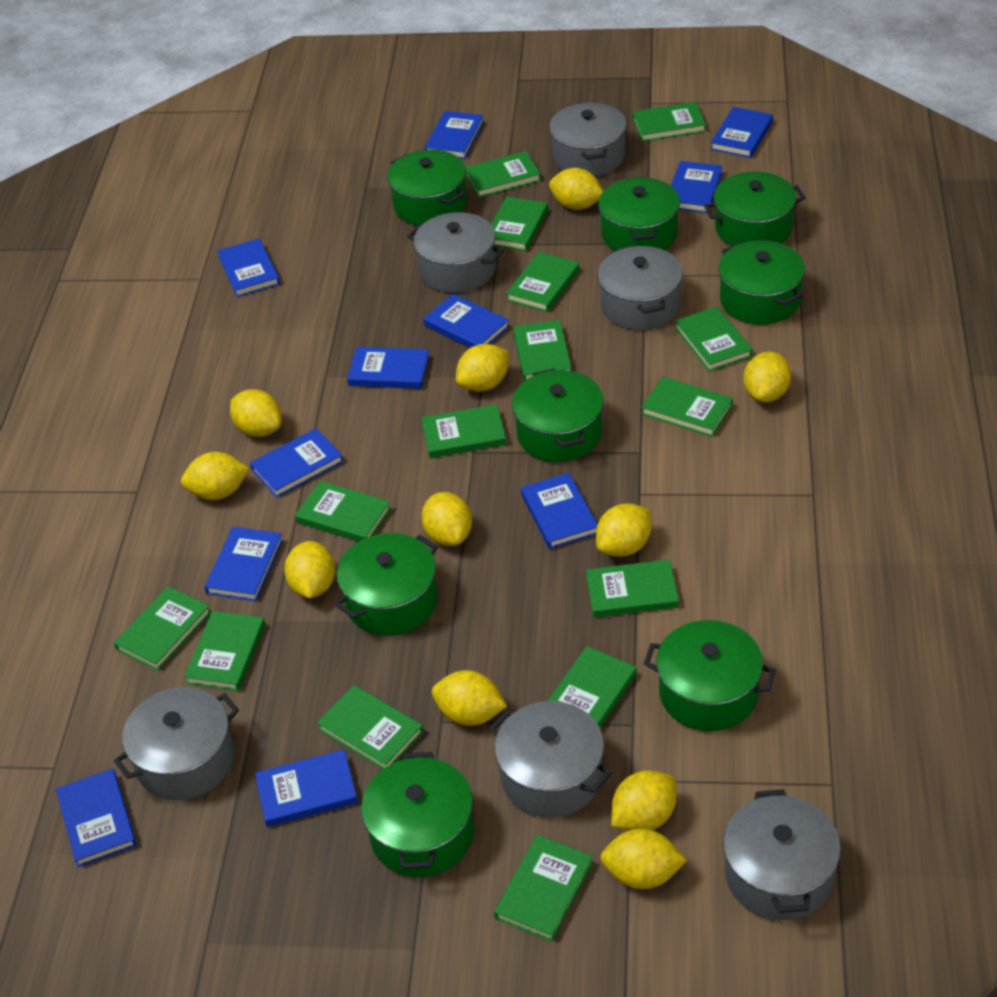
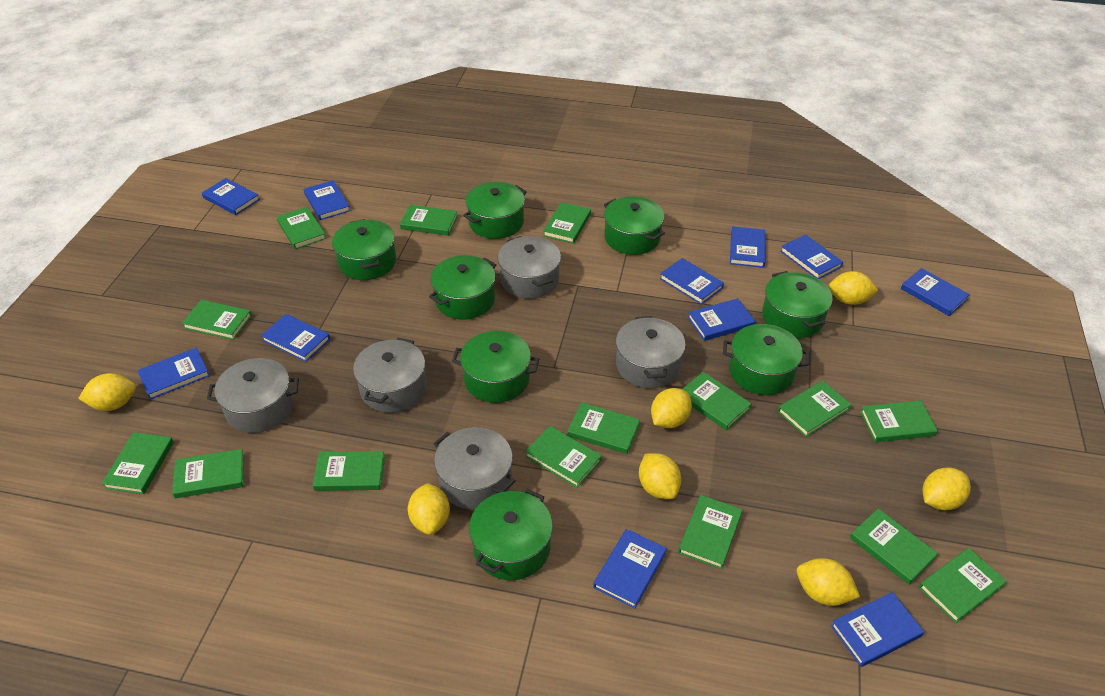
grey pot: 6 -> 5
yellow lemon: 11 -> 7

